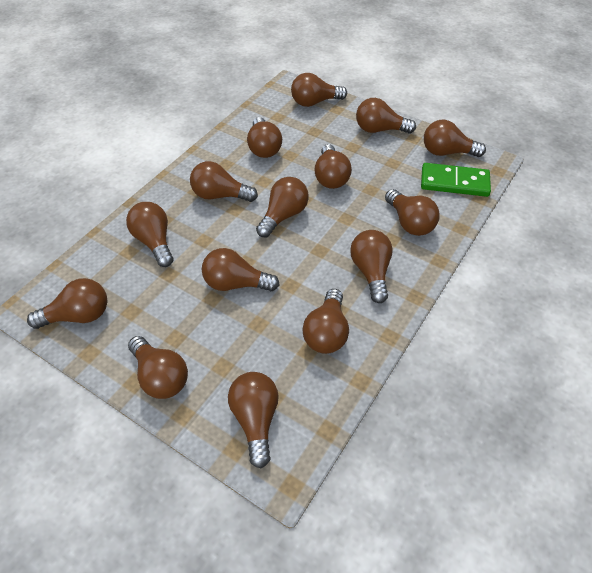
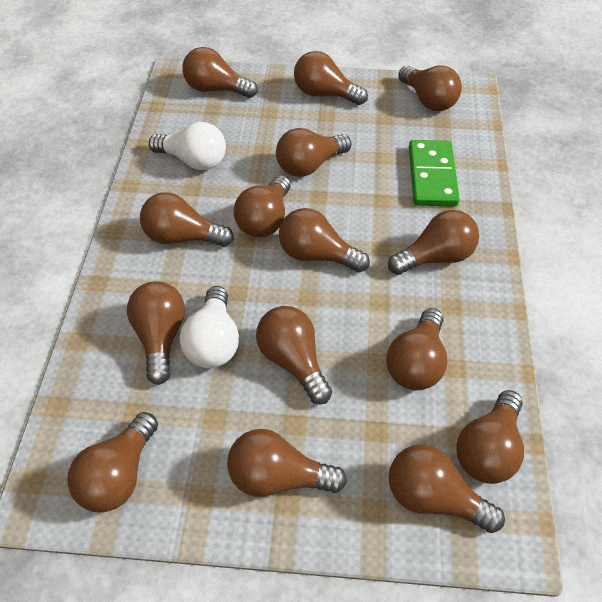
white light bulb: 0 -> 2

